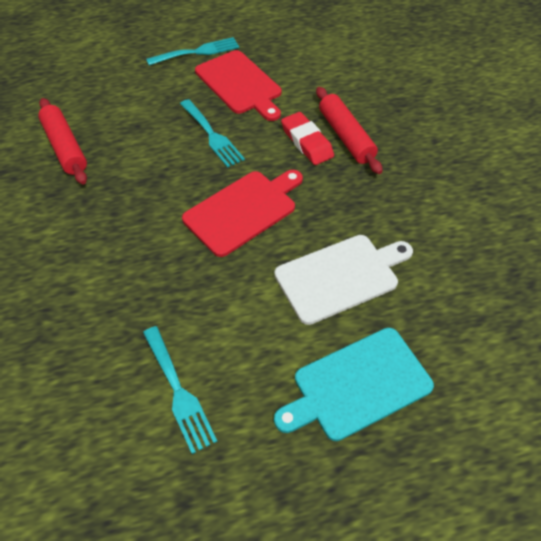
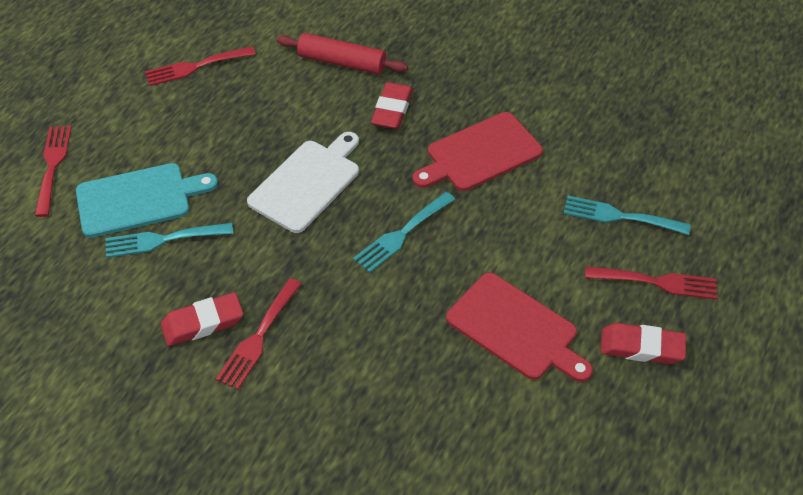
red eraser: 1 -> 3
red fork: 0 -> 4
red rolling pin: 2 -> 1

